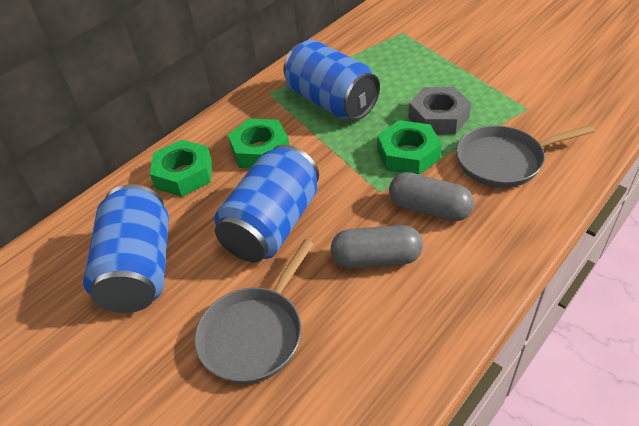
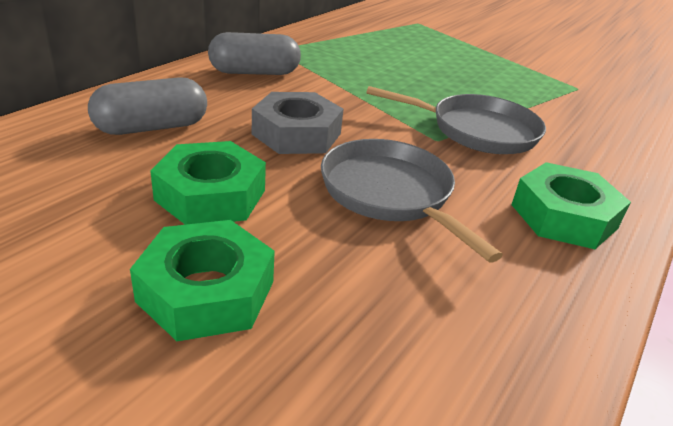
blue can: 3 -> 0

